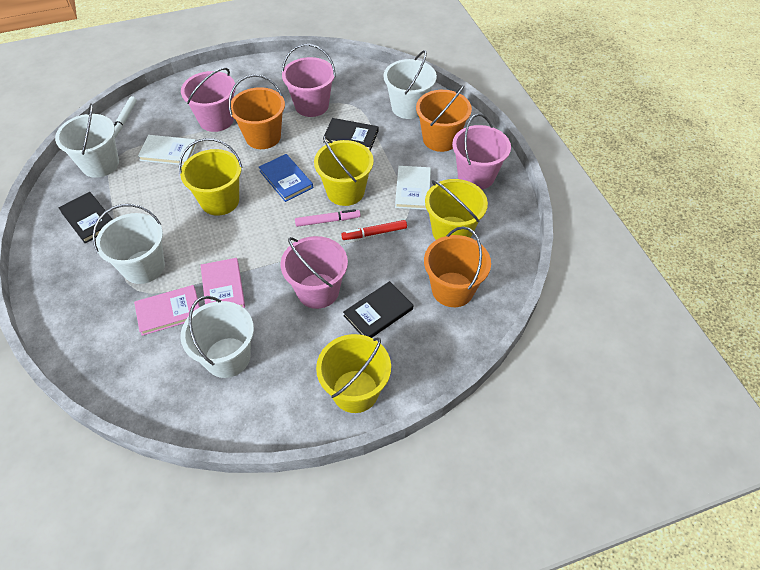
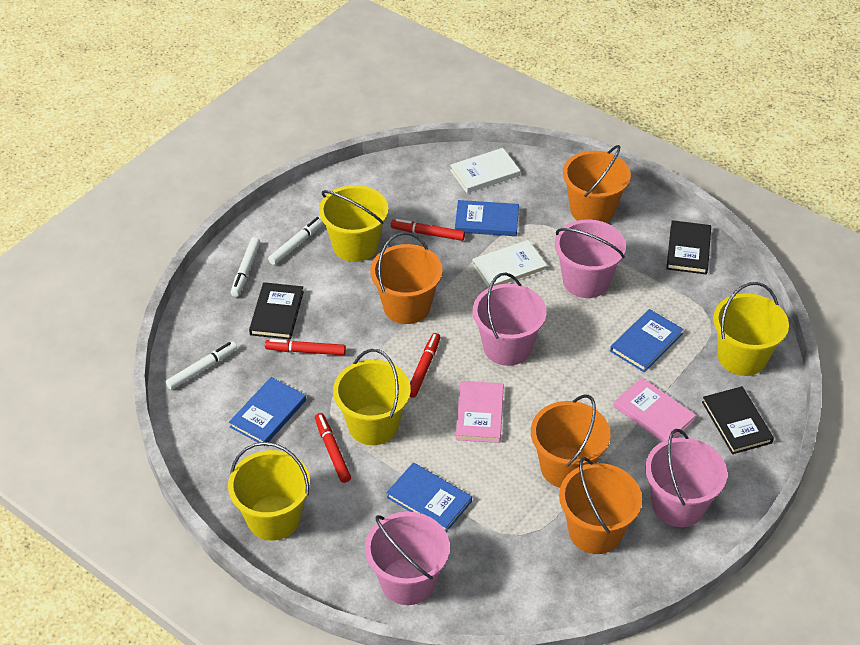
blue book: 1 -> 4
orange bucket: 3 -> 4
pink marker: 1 -> 0
red marker: 1 -> 4
white bucket: 4 -> 0
white marker: 1 -> 3

